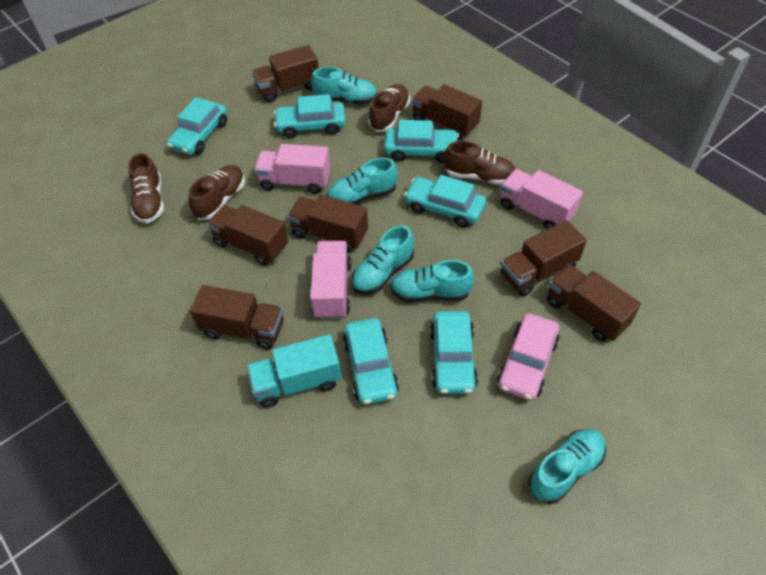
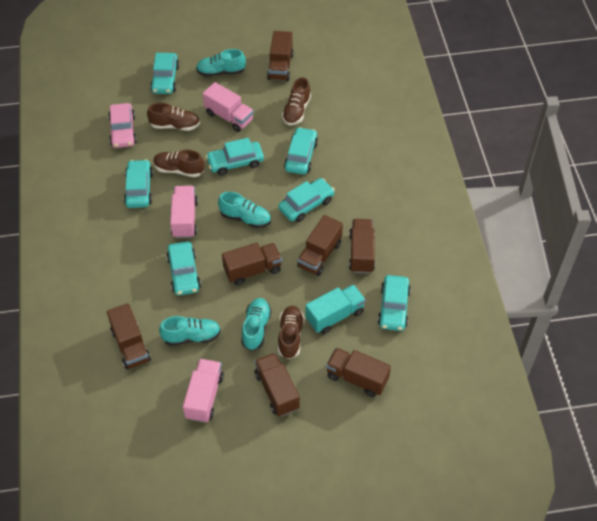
turquoise car: 6 -> 7
turquoise shoe: 5 -> 4

